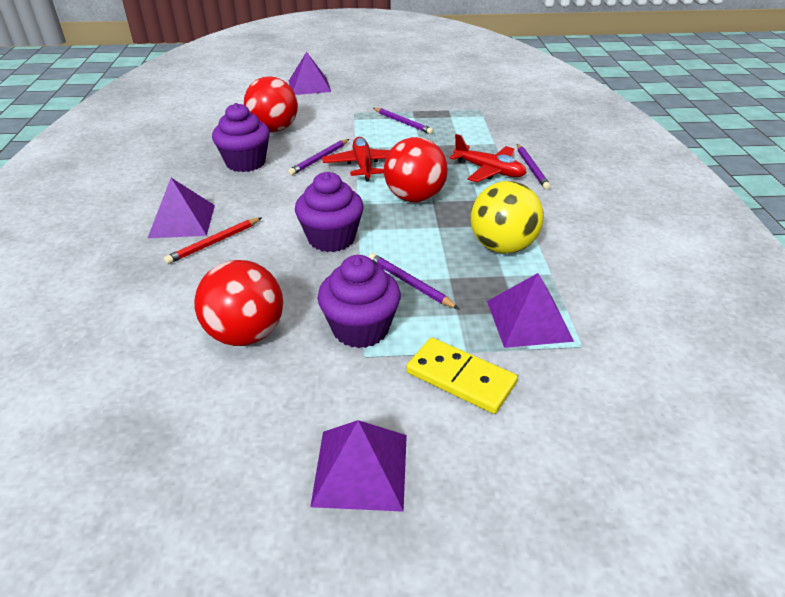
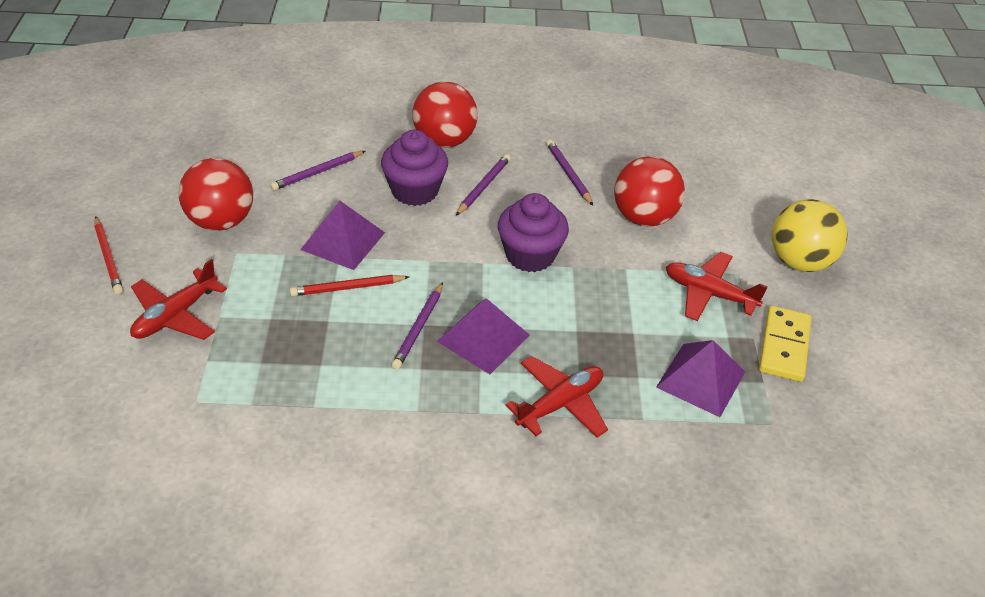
purple cupcake: 3 -> 2
purple pyramid: 4 -> 3
red pencil: 1 -> 2
red plane: 2 -> 3

